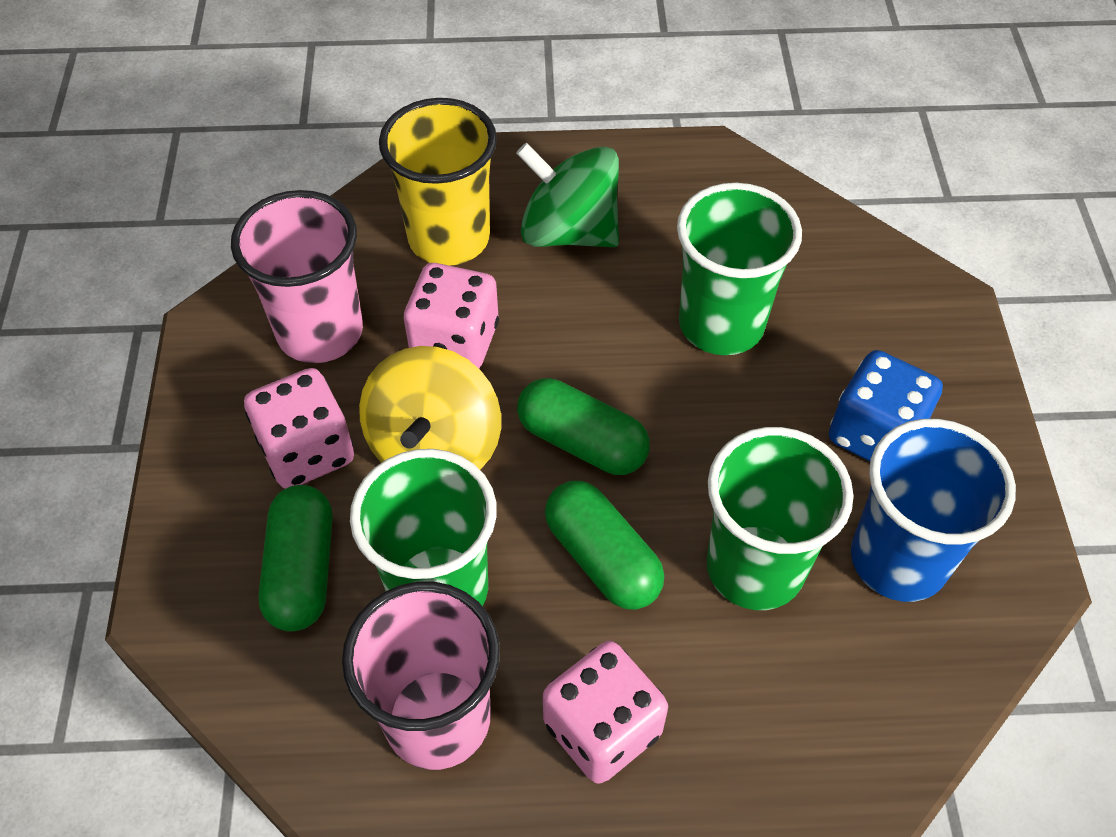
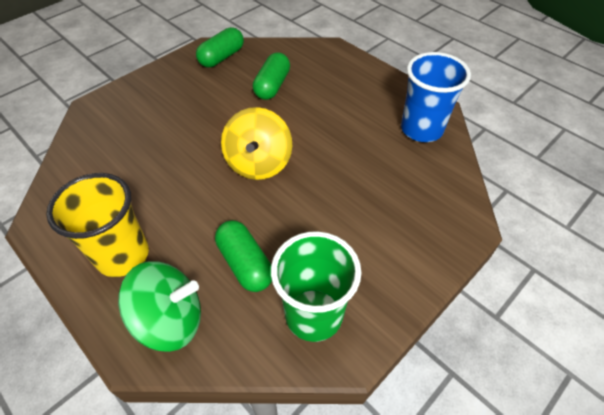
blue dice: 1 -> 0
green cup: 3 -> 1
pink cup: 2 -> 0
pink dice: 3 -> 0

